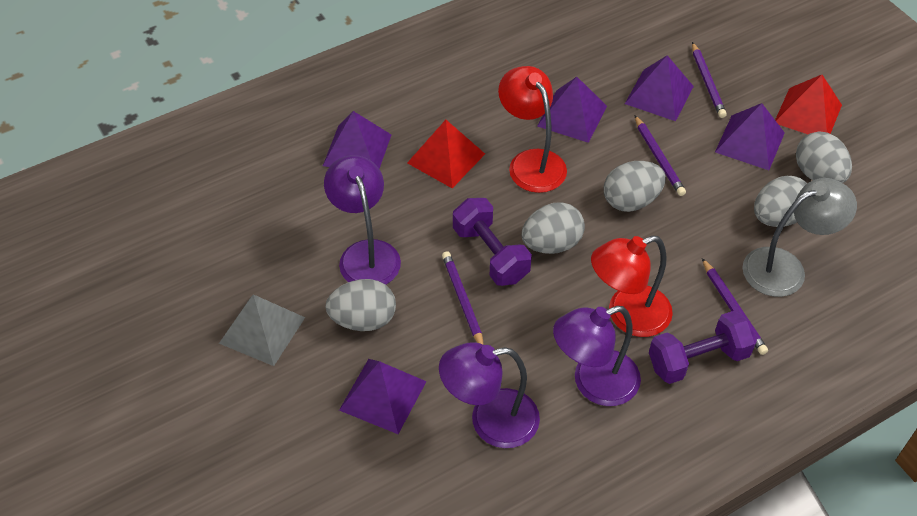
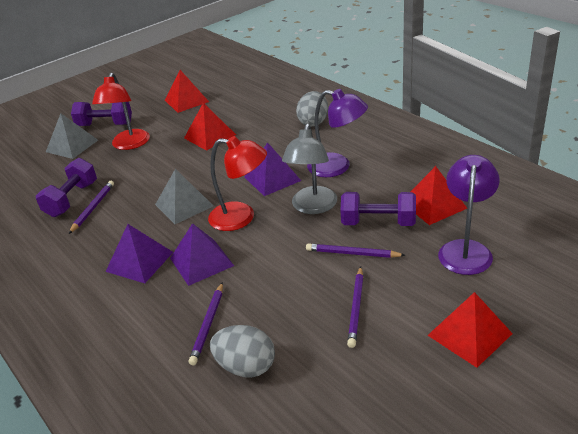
grey egg: 5 -> 2
grey pyramid: 1 -> 2
purple dumbbell: 2 -> 3
purple lamp: 3 -> 2
purple pyramid: 5 -> 3
red pyramid: 2 -> 4

